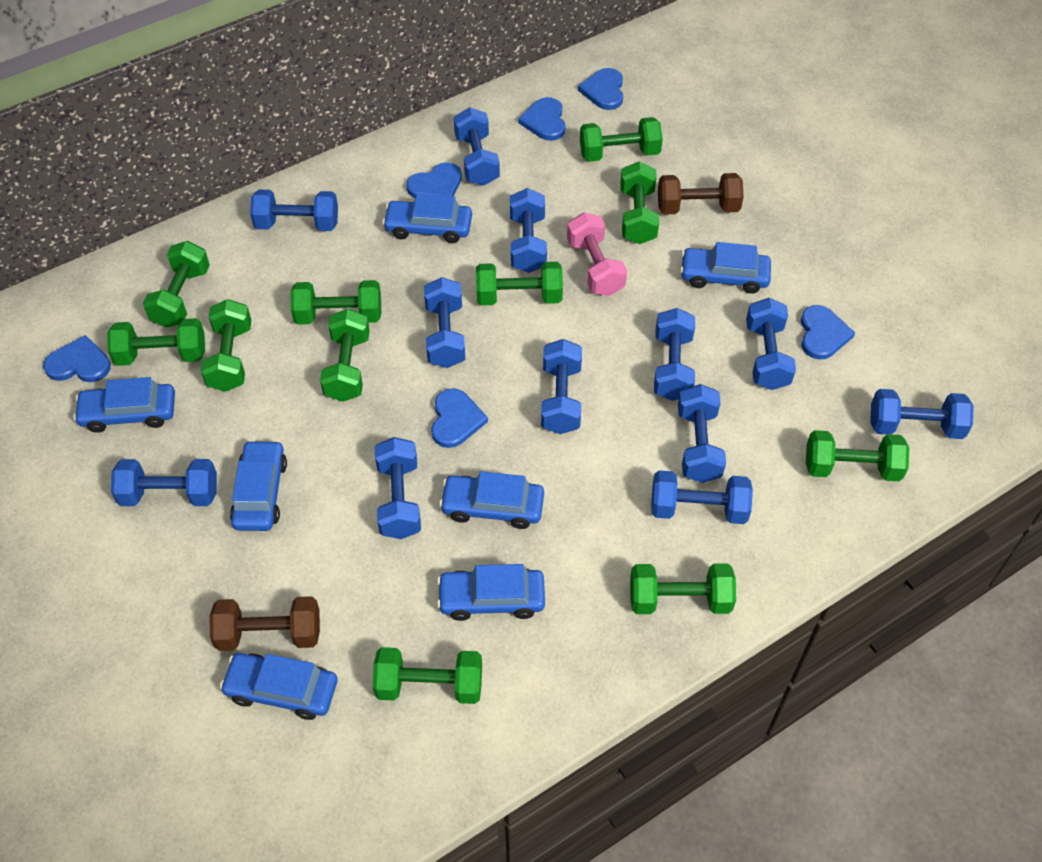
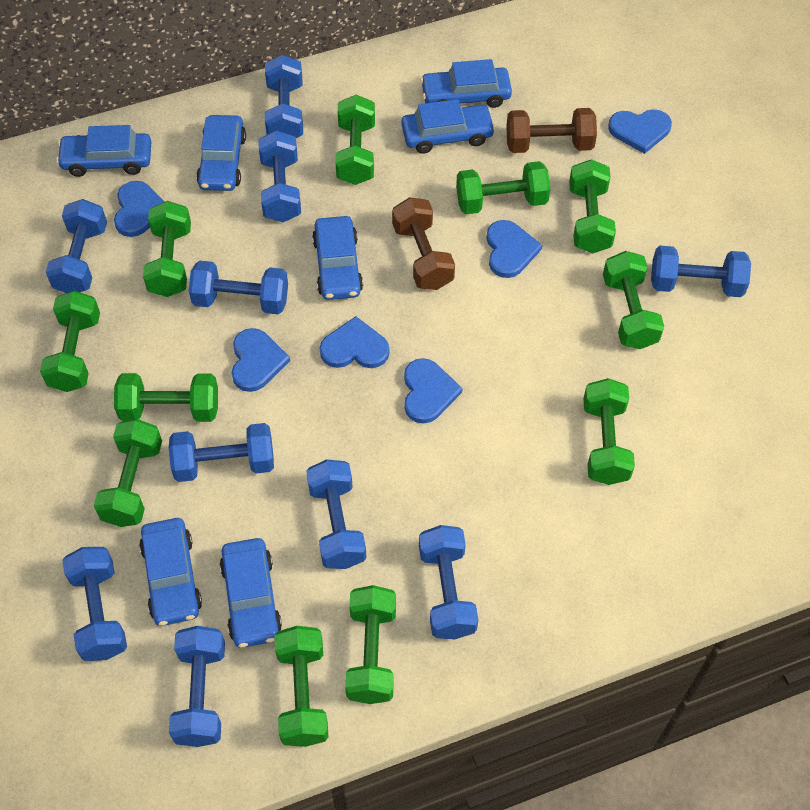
blue dumbbell: 12 -> 10
pink dumbbell: 1 -> 0

